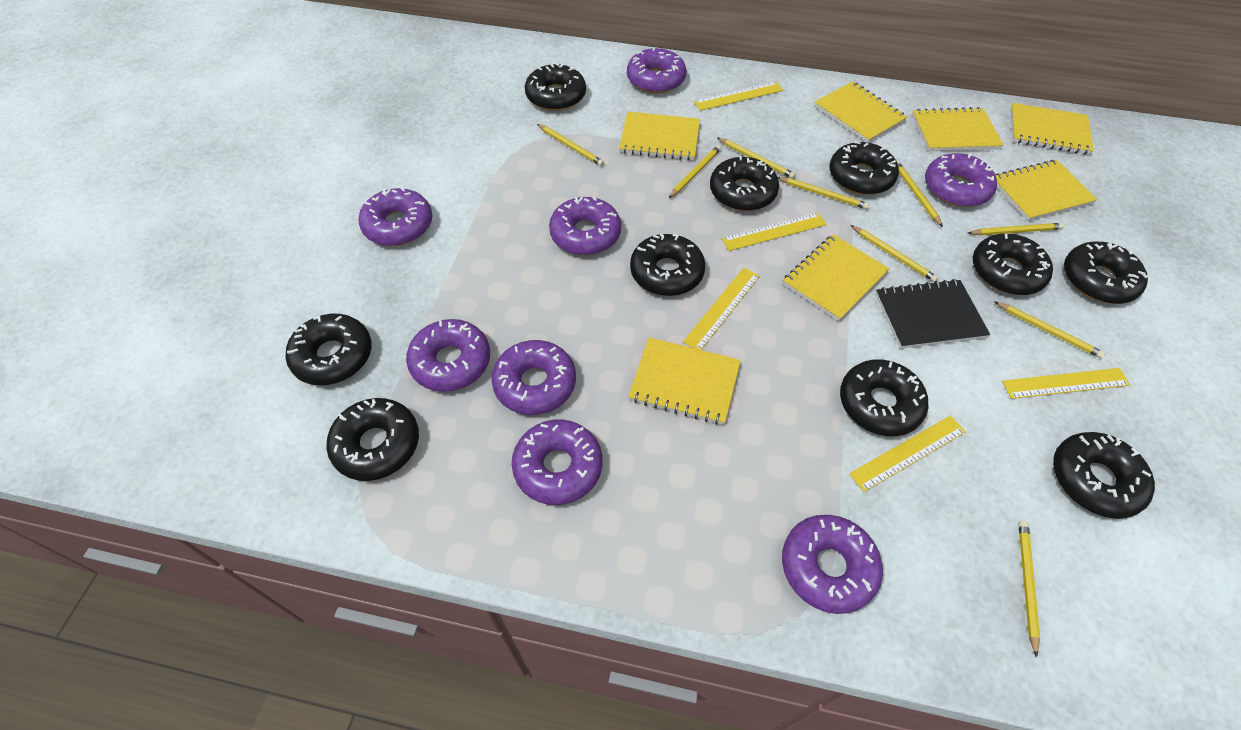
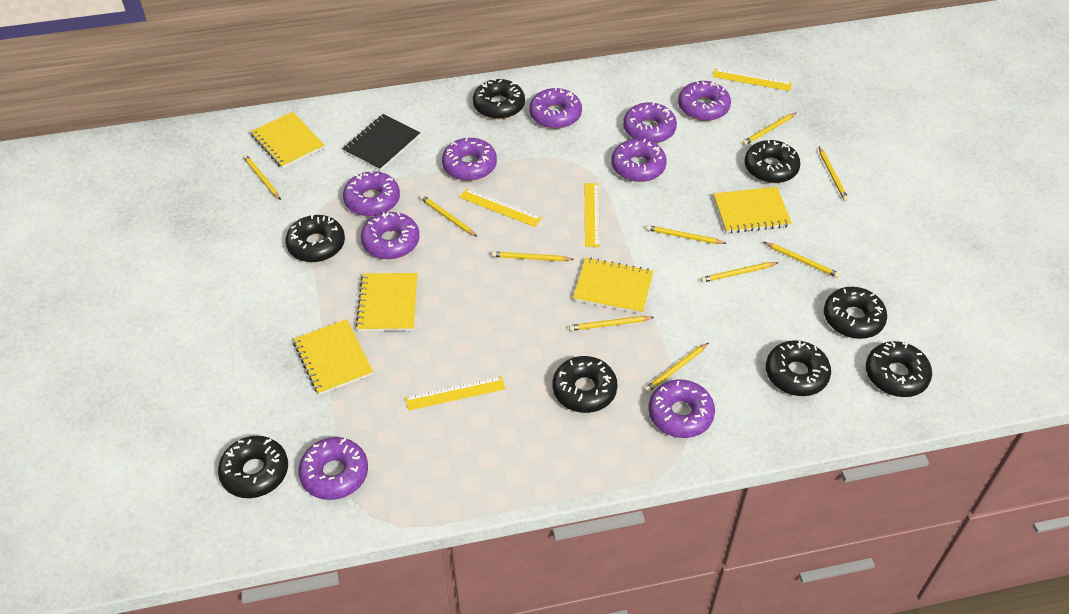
black donut: 10 -> 8
purple donut: 8 -> 9
yellow notebook: 7 -> 5
yellow pencil: 9 -> 10
yellow ruler: 5 -> 4

